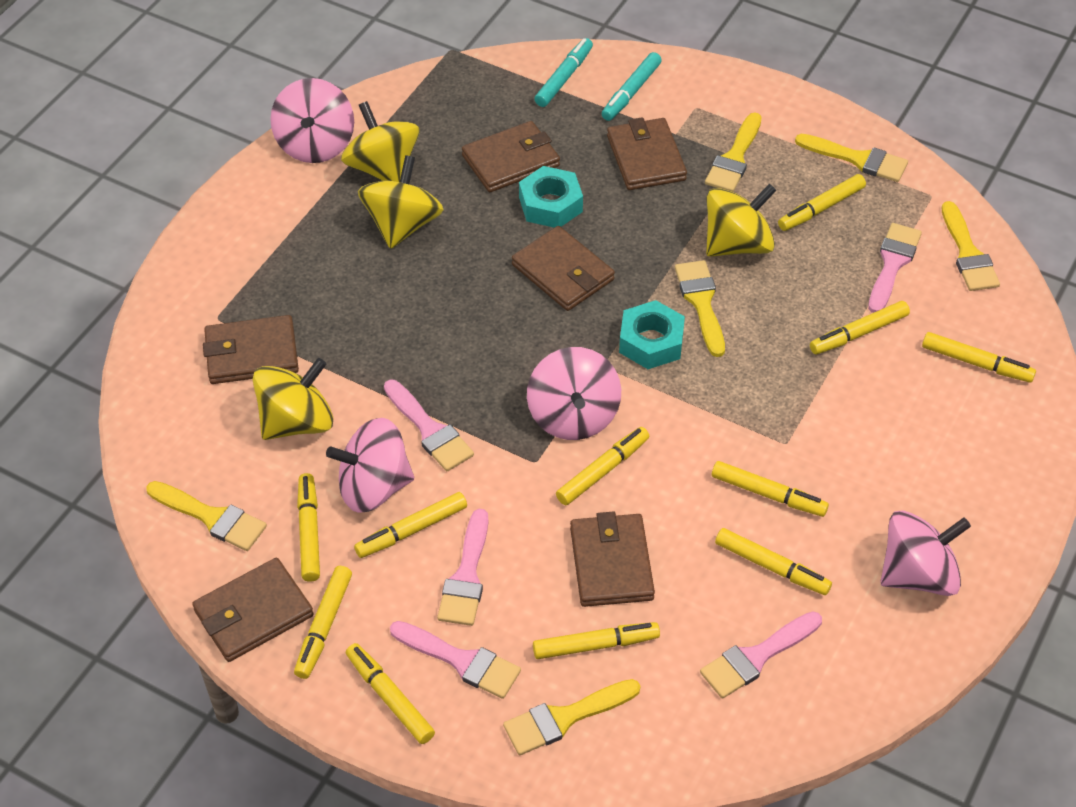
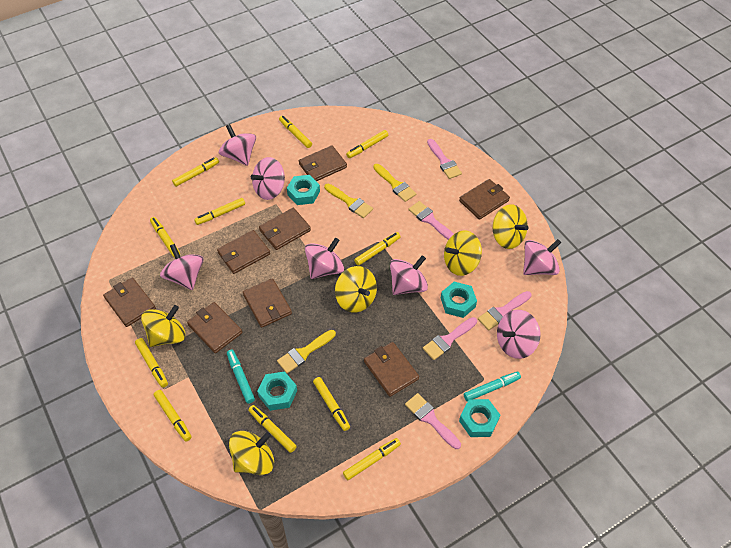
brown wallet: 6 -> 8
pink spinning top: 4 -> 7
turquoise nut: 2 -> 4
yellow brush: 6 -> 3
yellow spinning top: 4 -> 5

